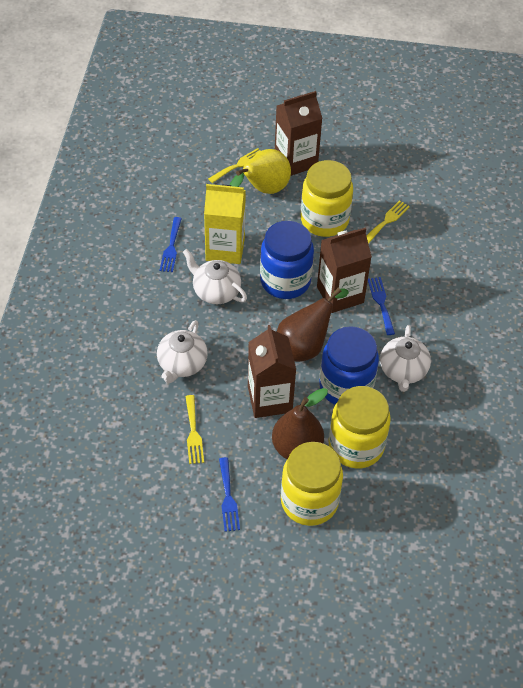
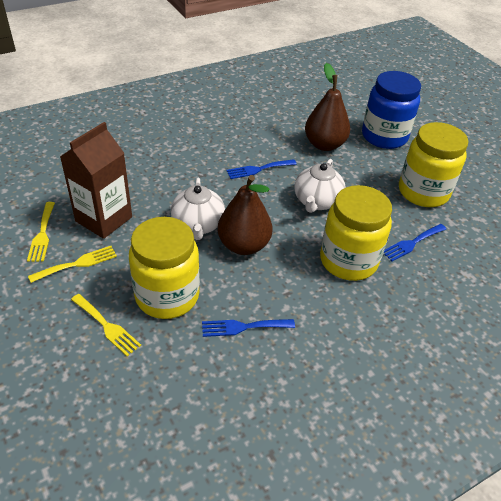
blue jar: 2 -> 1
brown carton: 3 -> 1
white teapot: 3 -> 2
yellow carton: 1 -> 0
yellow pear: 1 -> 0

